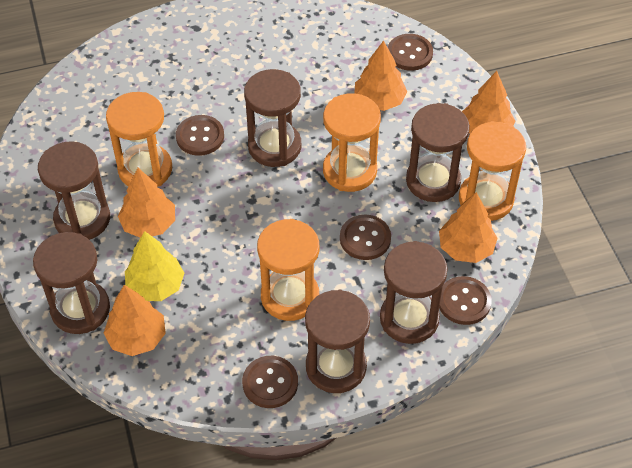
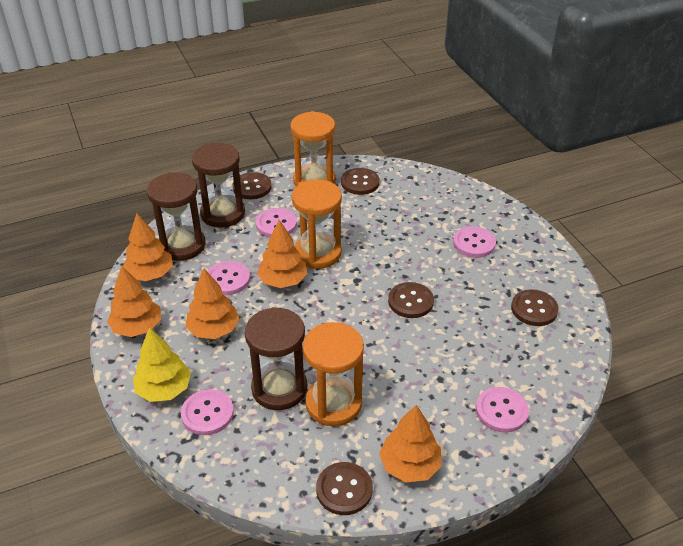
brown hourglass: 6 -> 3
orange hourglass: 4 -> 3
pink button: 0 -> 5

